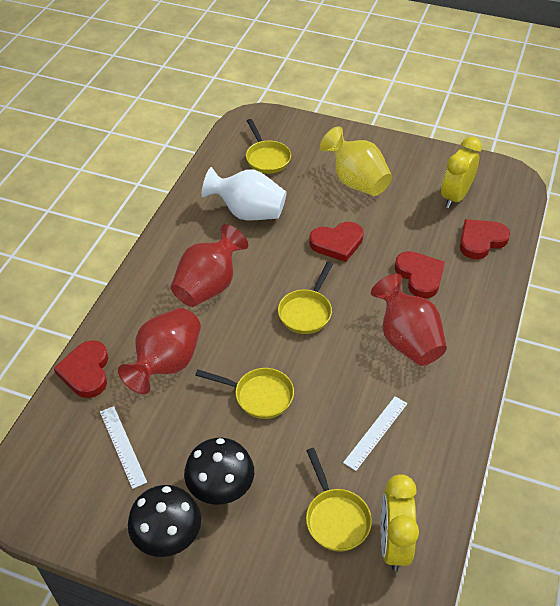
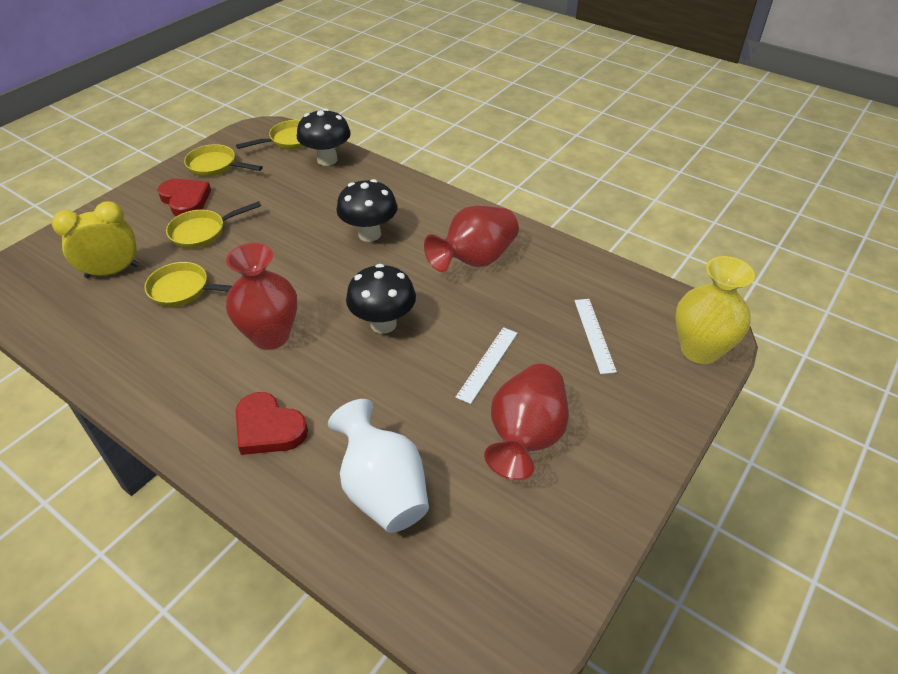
black mushroom: 2 -> 3
red heart: 4 -> 2
yellow clock: 2 -> 1

